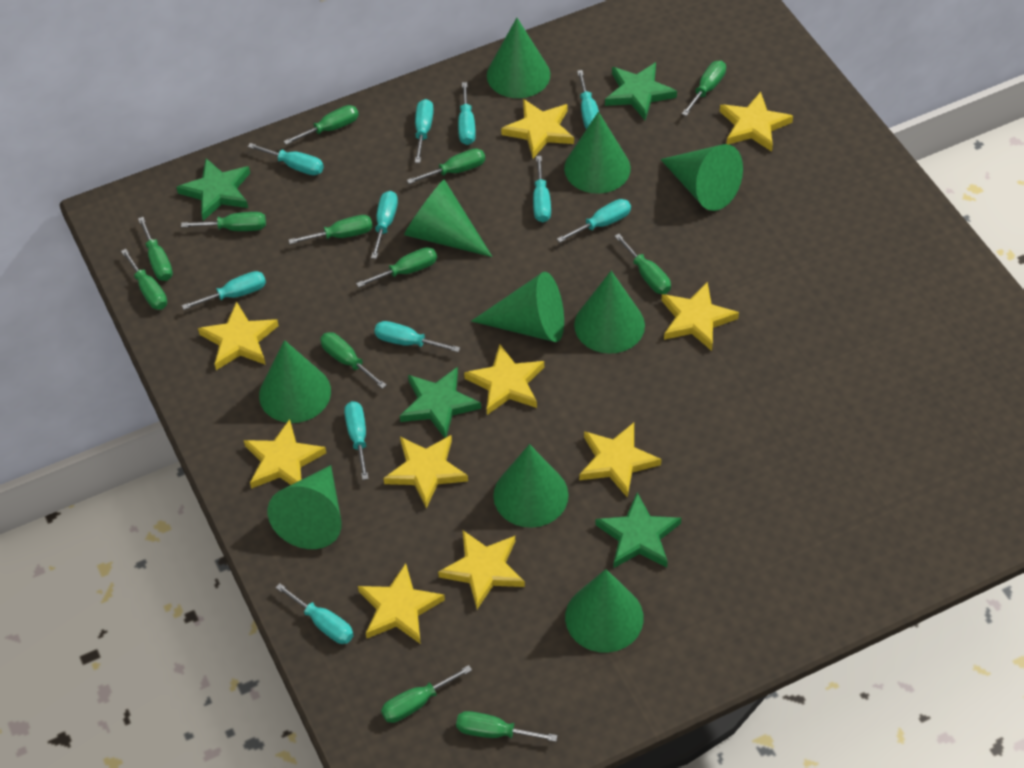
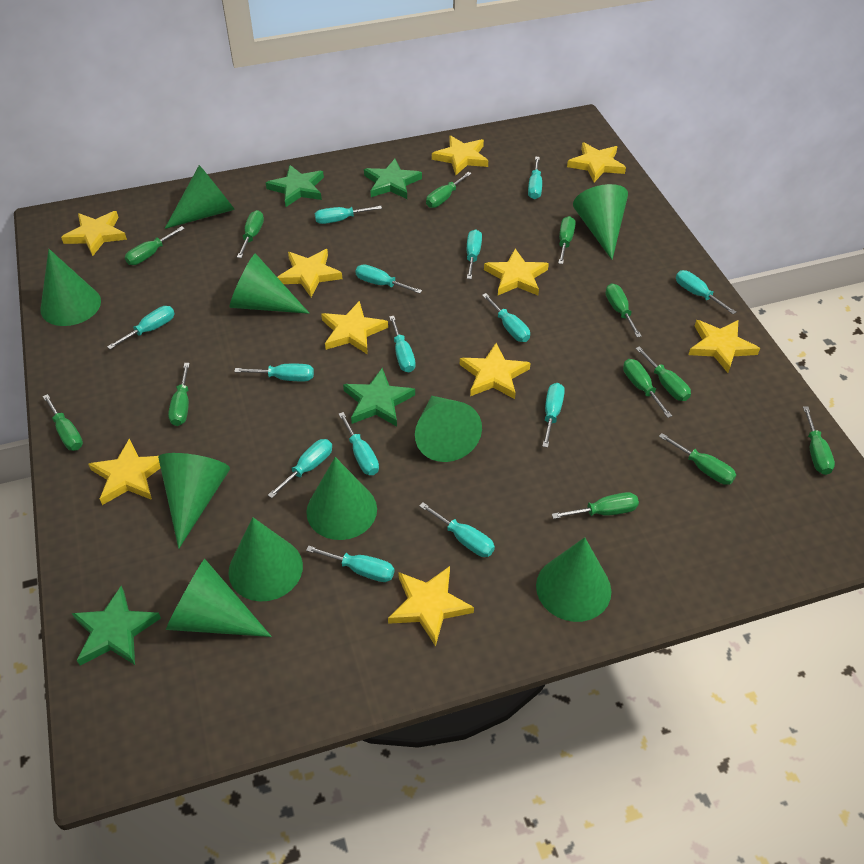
turquoise screwdriver: 11 -> 14

